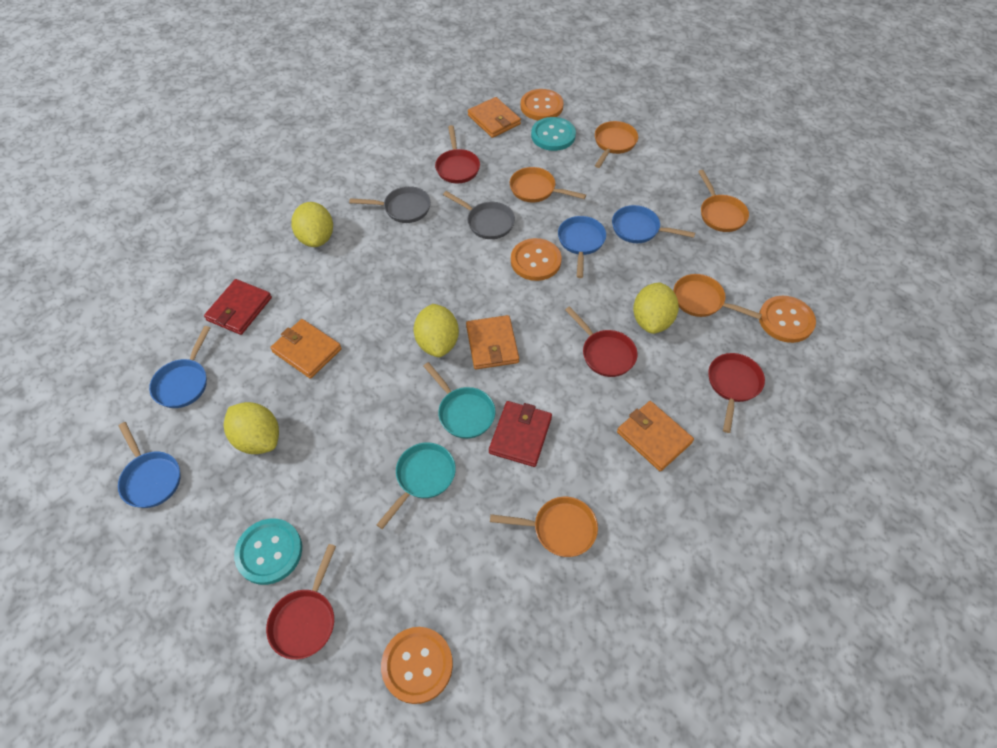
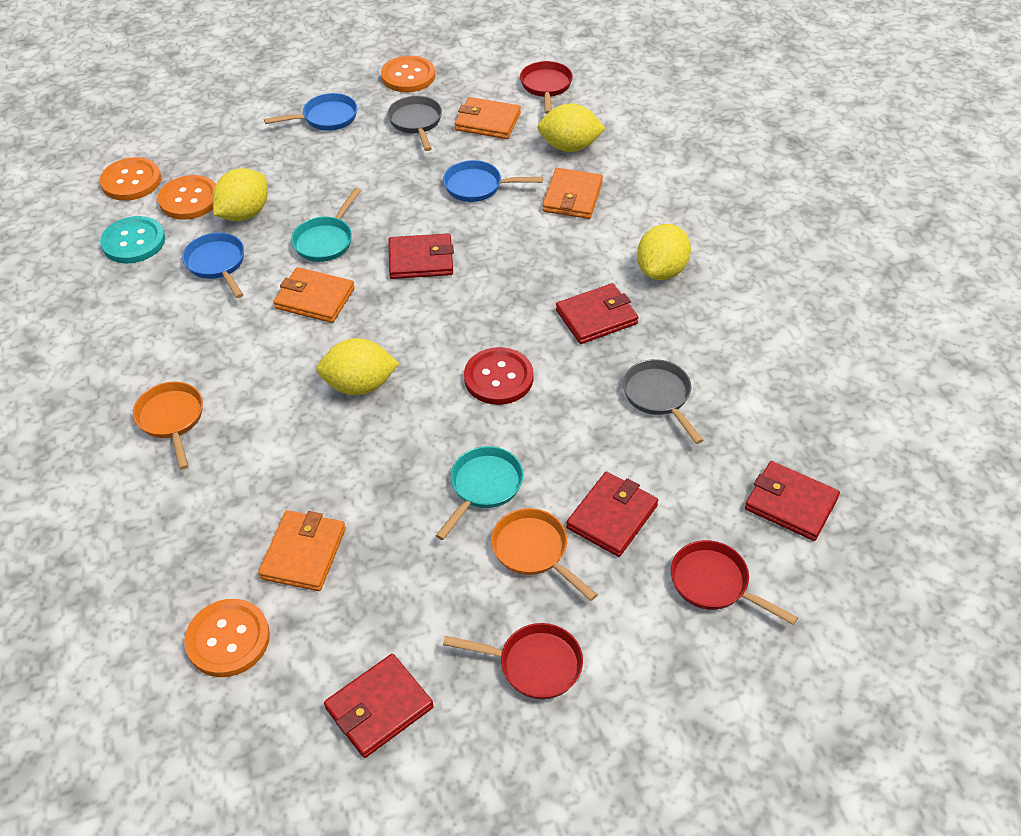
blue pan: 4 -> 3
orange pan: 5 -> 2
red button: 0 -> 1
red pan: 4 -> 3
red wallet: 2 -> 5
turquoise button: 2 -> 1

